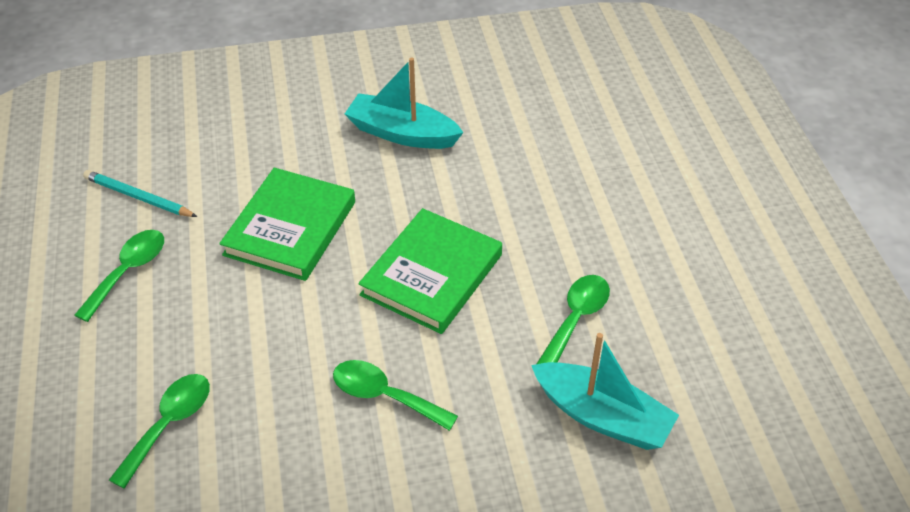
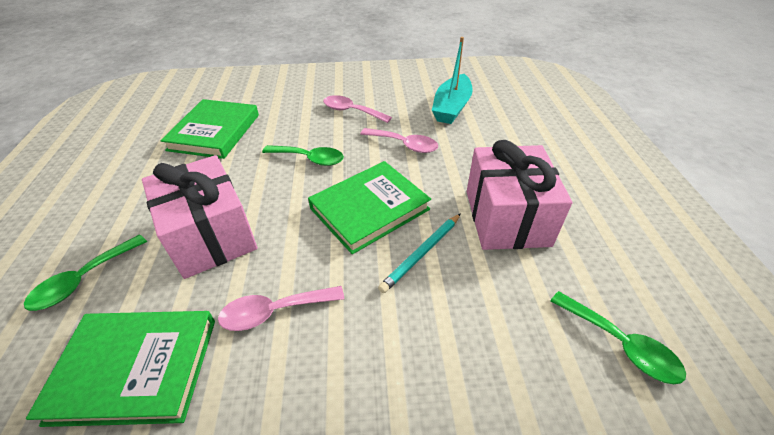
green book: 2 -> 3
green spoon: 4 -> 3
pink gift: 0 -> 2
pink spoon: 0 -> 3
turquoise boat: 2 -> 1

